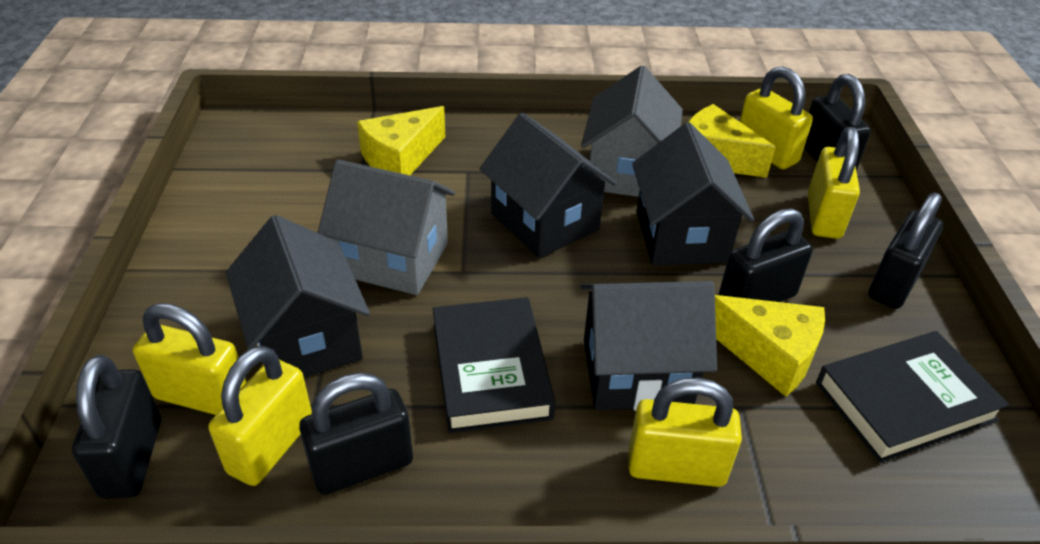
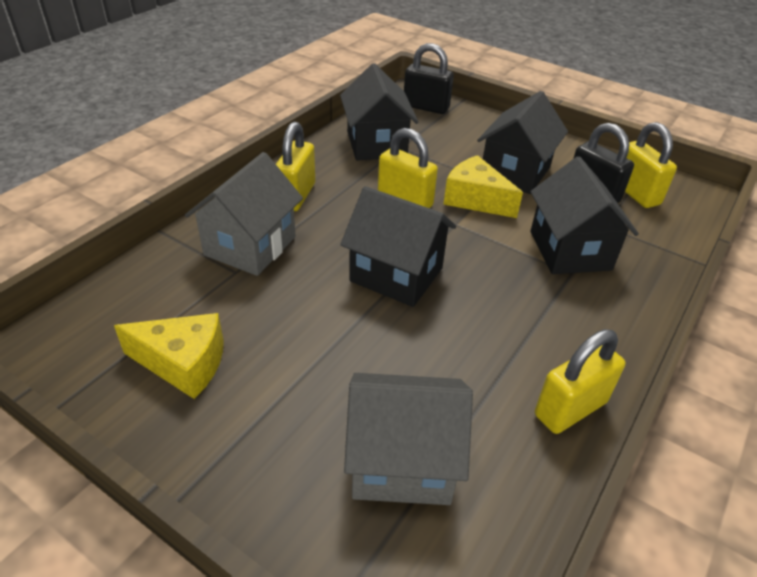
black book: 2 -> 0
black padlock: 5 -> 2
yellow cheese: 3 -> 2
yellow padlock: 5 -> 4

